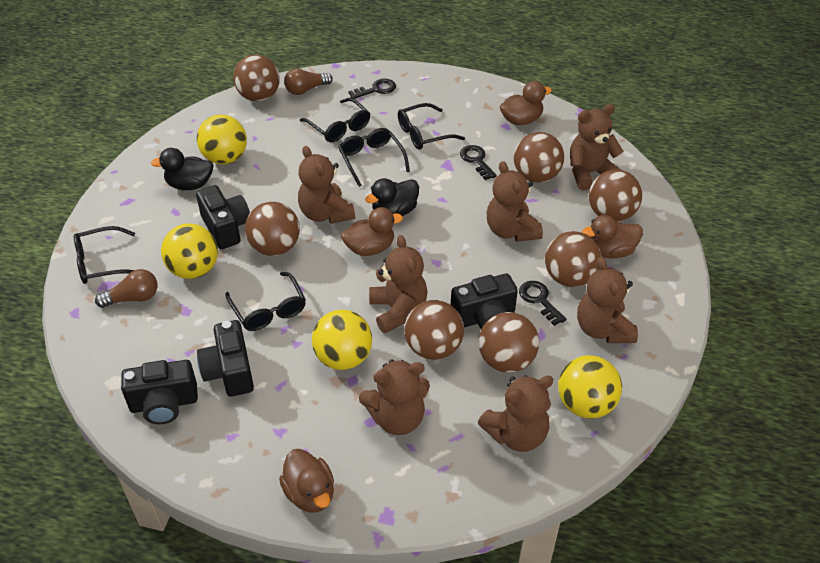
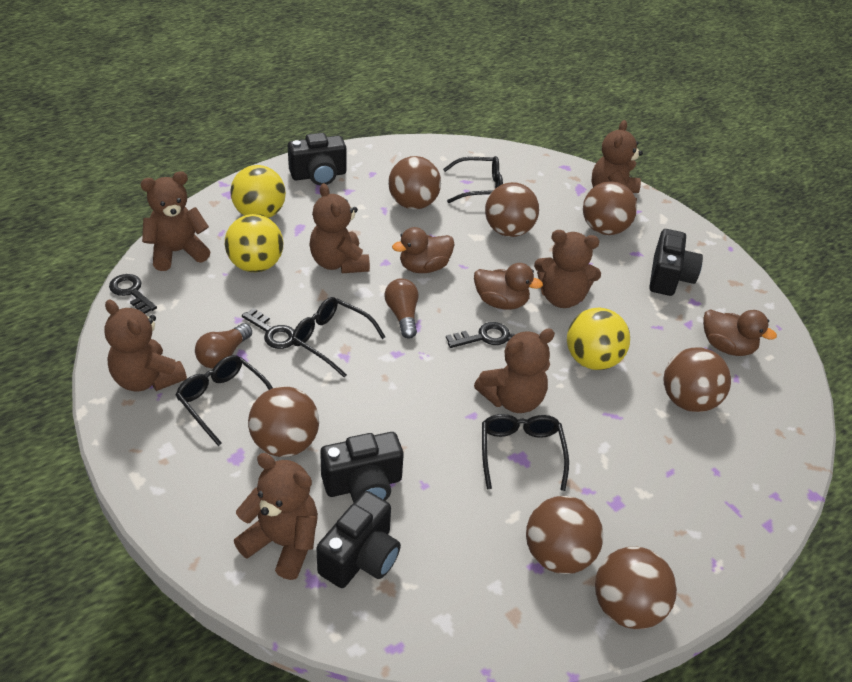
black duck: 2 -> 0
black glasses: 5 -> 4
brown duck: 4 -> 3
yellow ball: 4 -> 3

